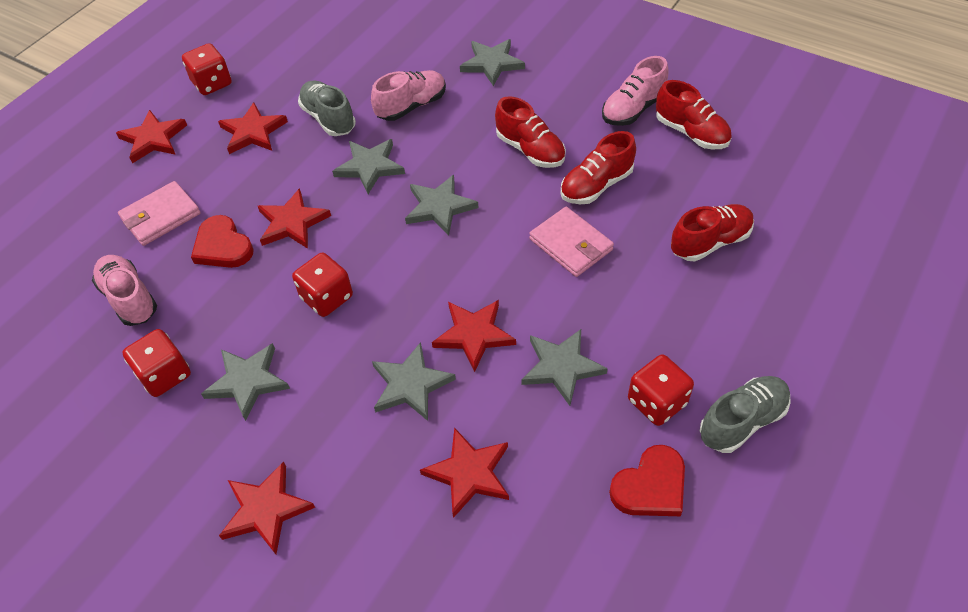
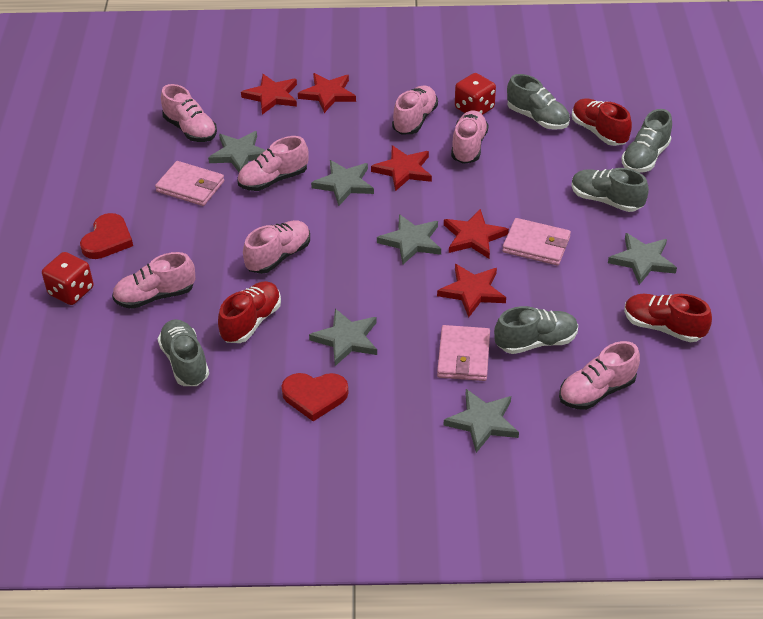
grey shoe: 2 -> 5
pink shoe: 3 -> 7
pink wallet: 2 -> 3
red dice: 4 -> 2
red shoe: 4 -> 3
red star: 6 -> 5

